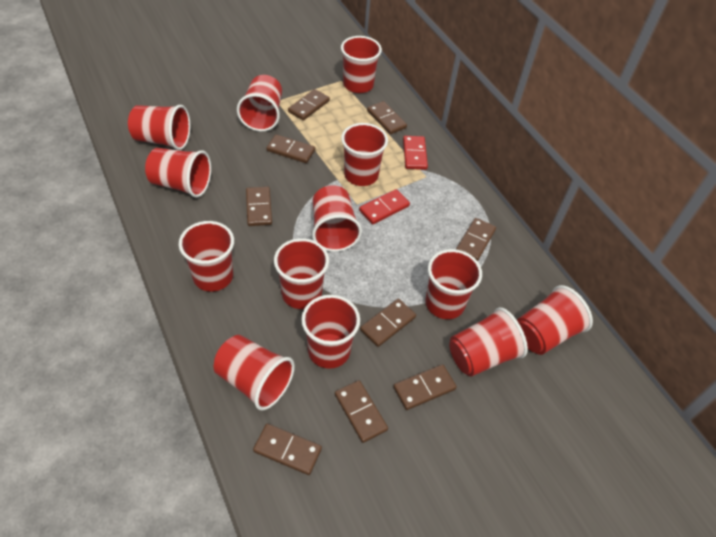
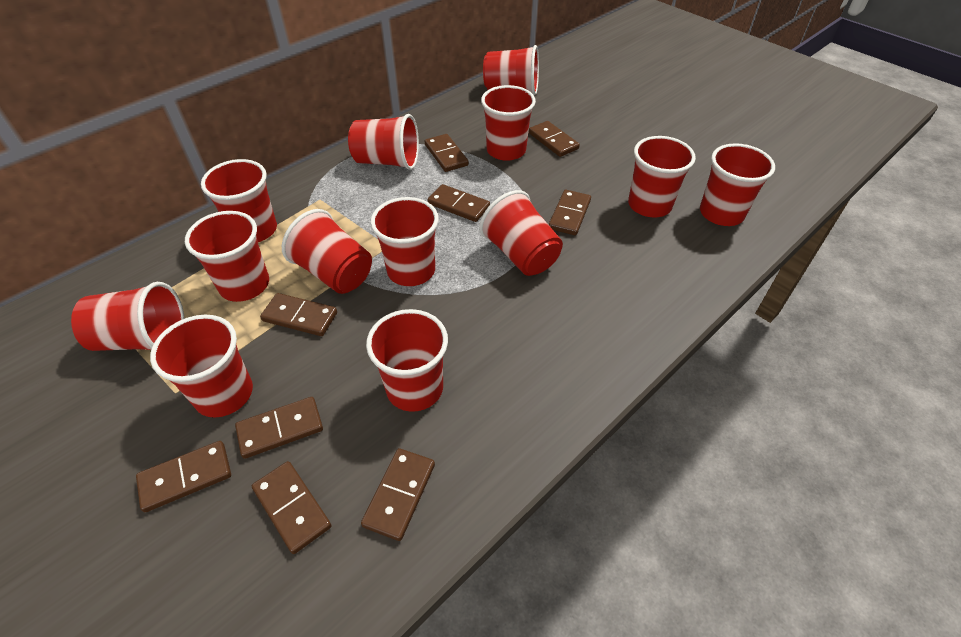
red domino: 2 -> 0

